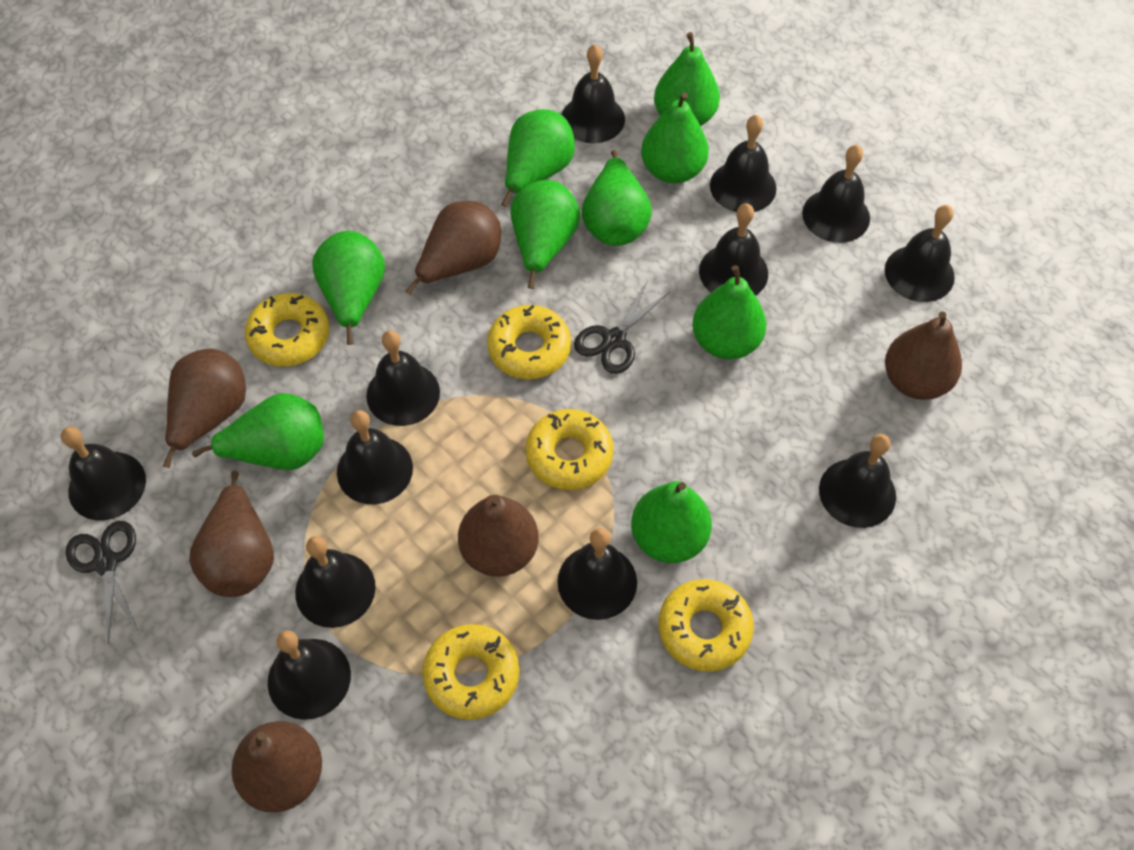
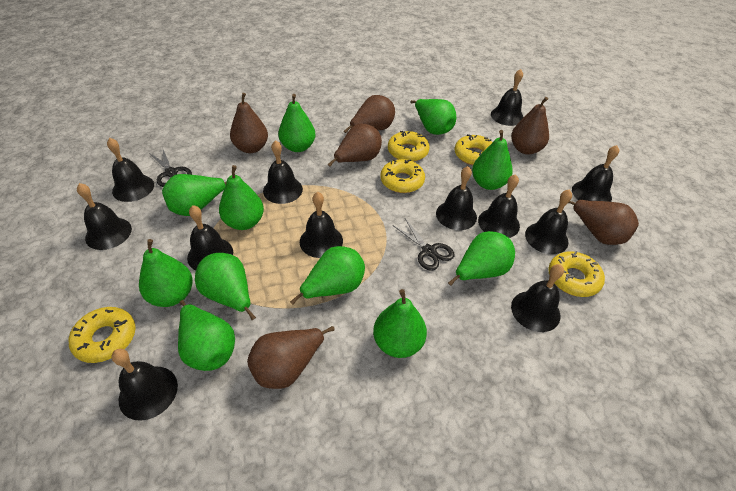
green pear: 9 -> 11

